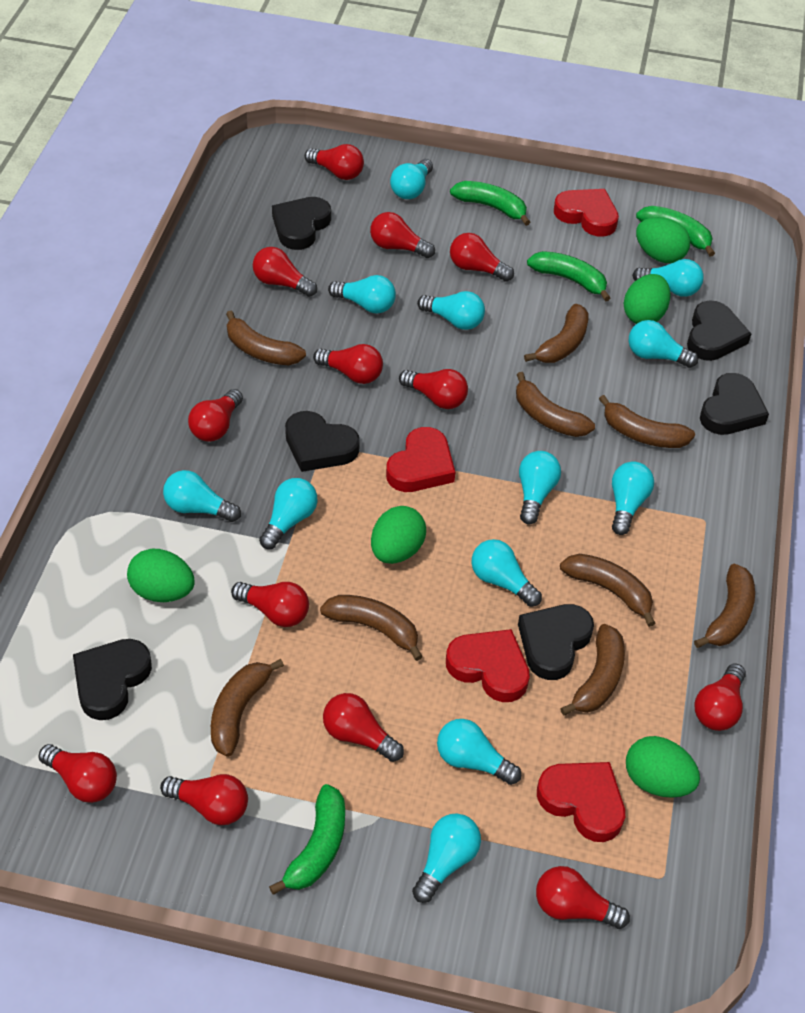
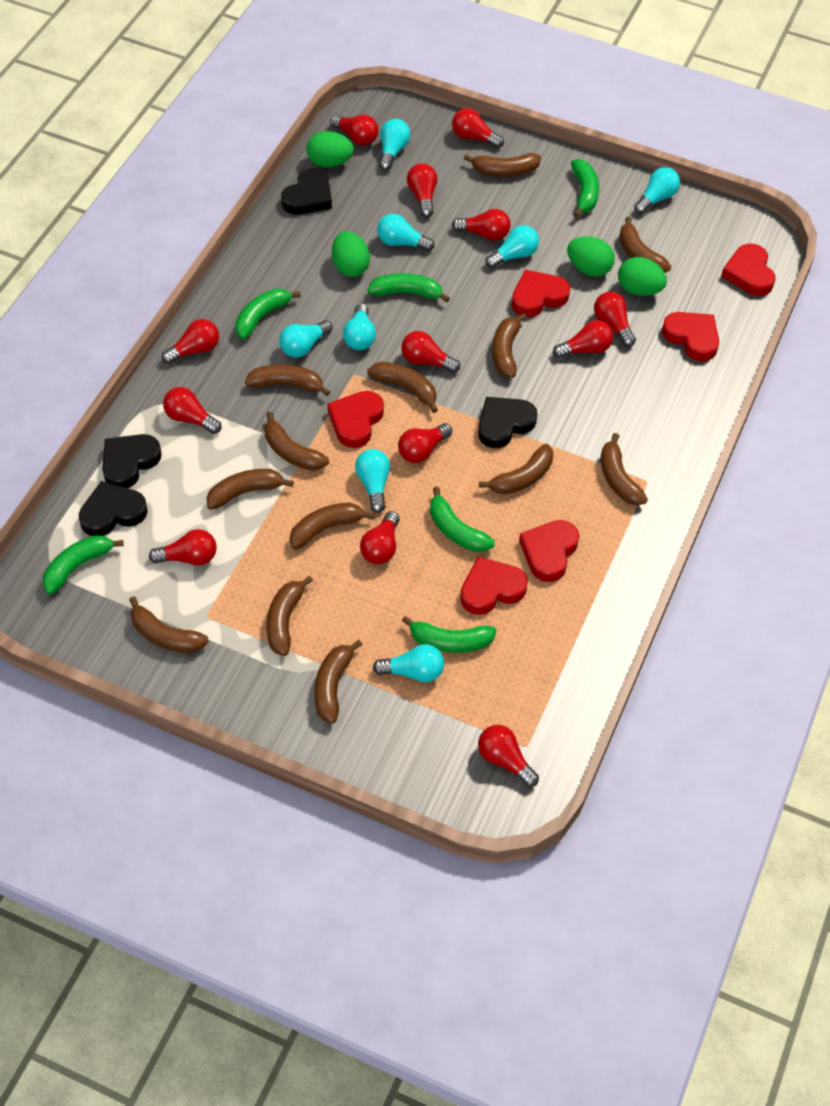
black heart: 6 -> 4
brown banana: 9 -> 13
green banana: 4 -> 6
green egg: 5 -> 4
red heart: 4 -> 6
turquoise light bulb: 12 -> 8

